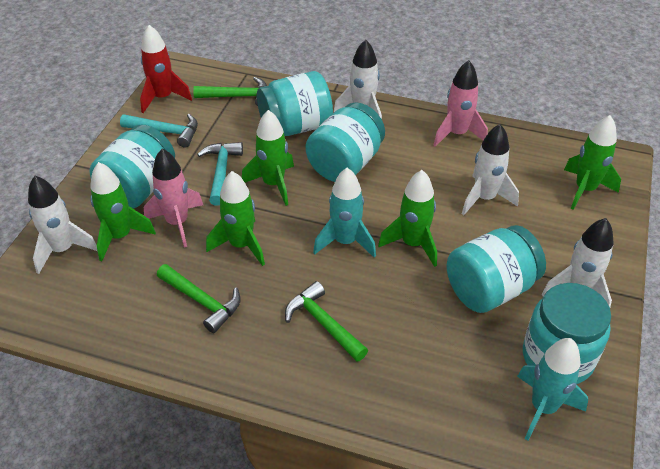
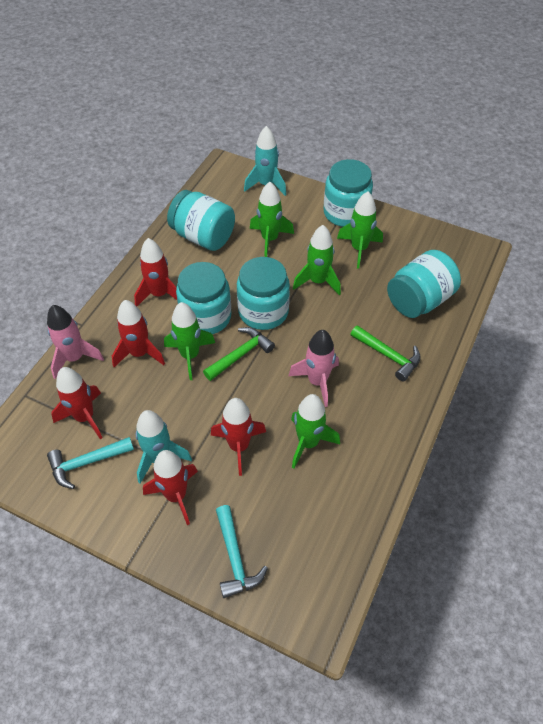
green hammer: 3 -> 2
red rocket: 1 -> 5
white rocket: 4 -> 0

